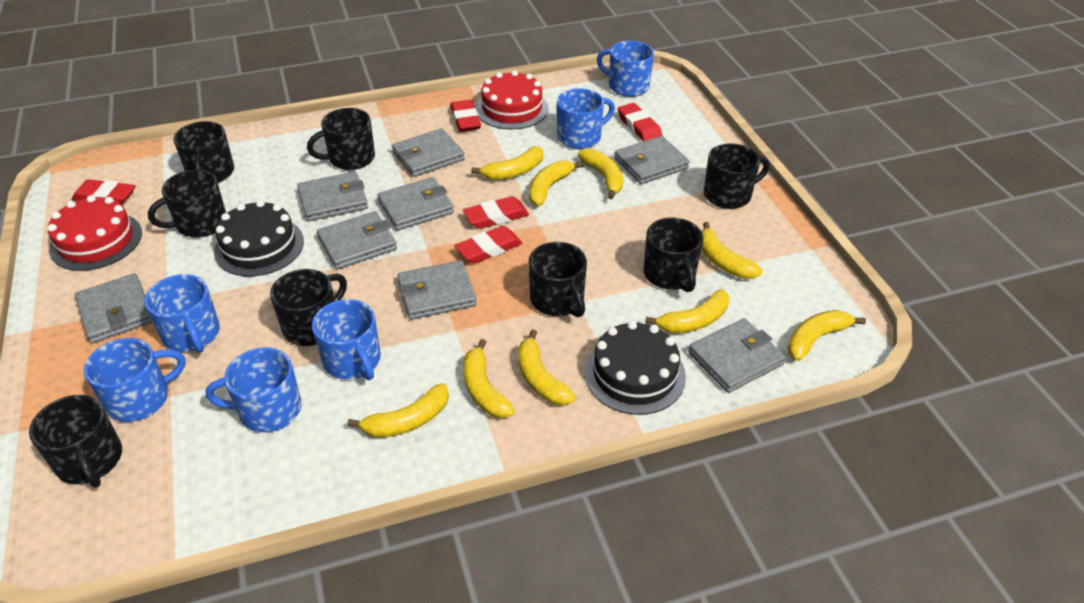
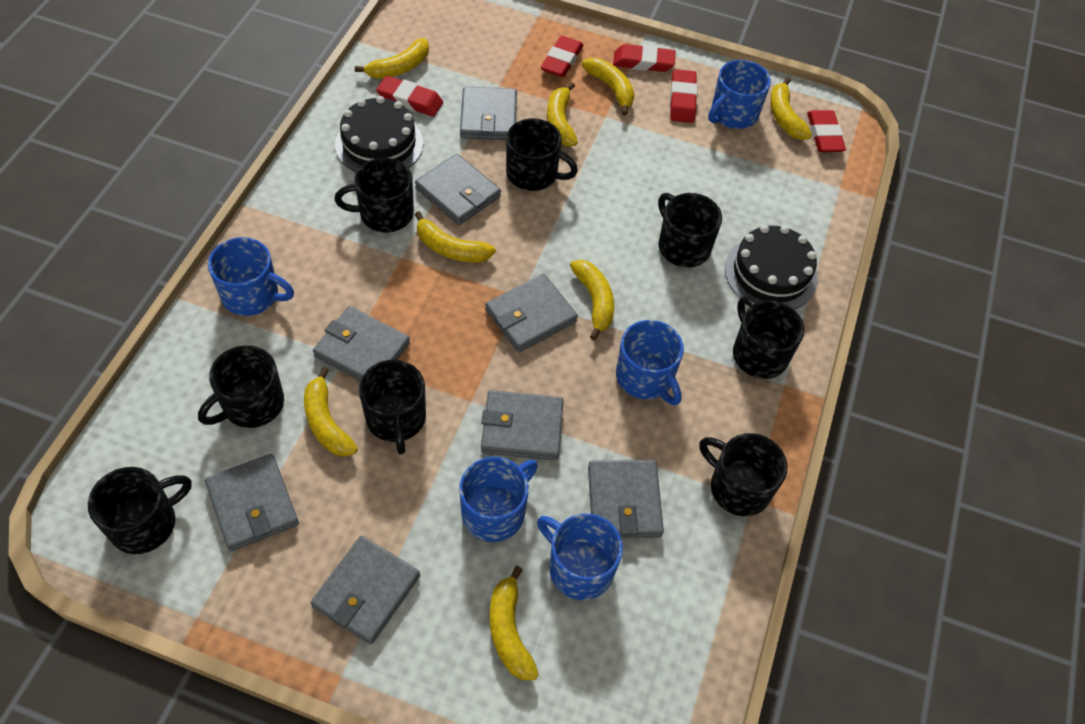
blue mug: 6 -> 5
red cake: 2 -> 0
yellow banana: 9 -> 8

